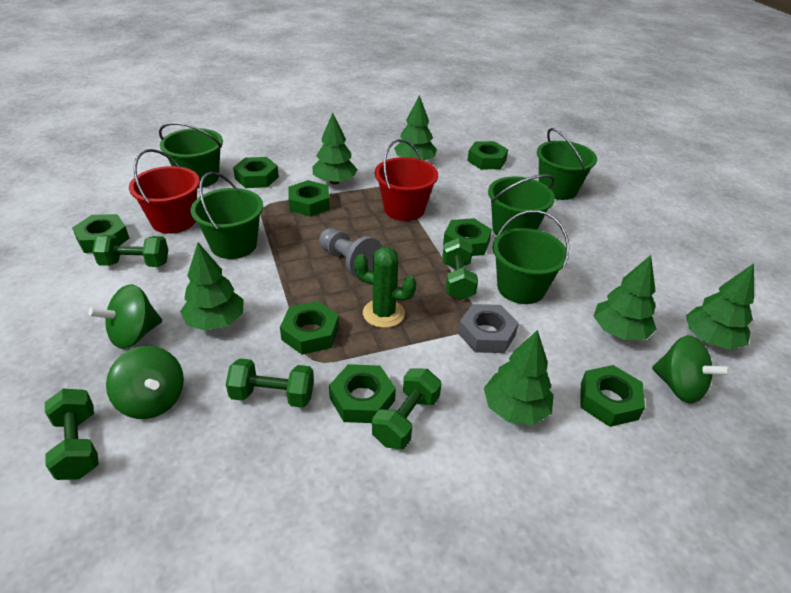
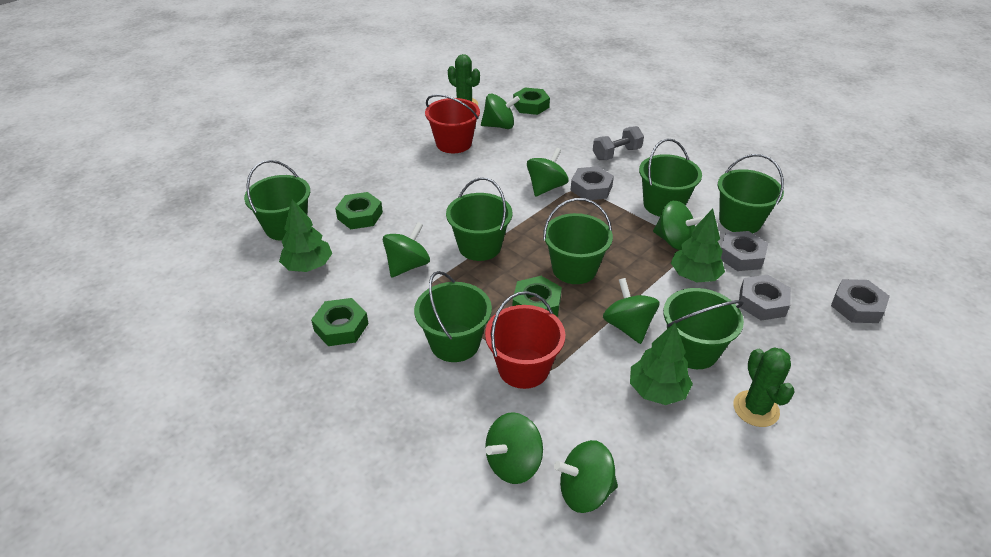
green bucket: 5 -> 7
green cactus: 1 -> 2
green dumbbell: 5 -> 0
green nut: 8 -> 4
green spinning top: 3 -> 7
green tree: 6 -> 3
grey dumbbell: 0 -> 1
grey nut: 1 -> 4
grey pawn: 1 -> 0

